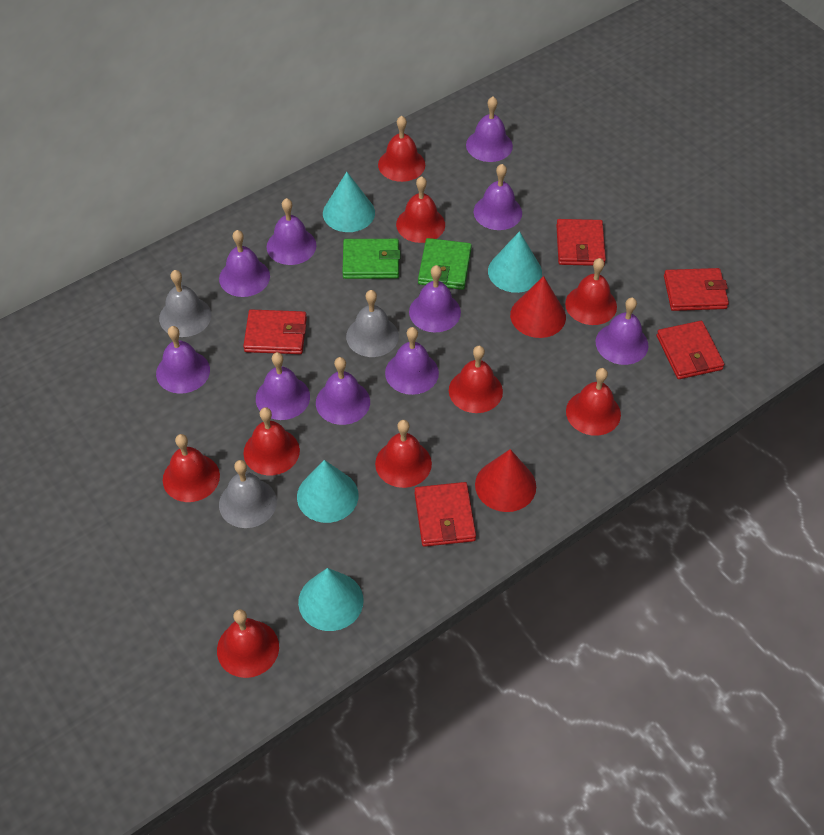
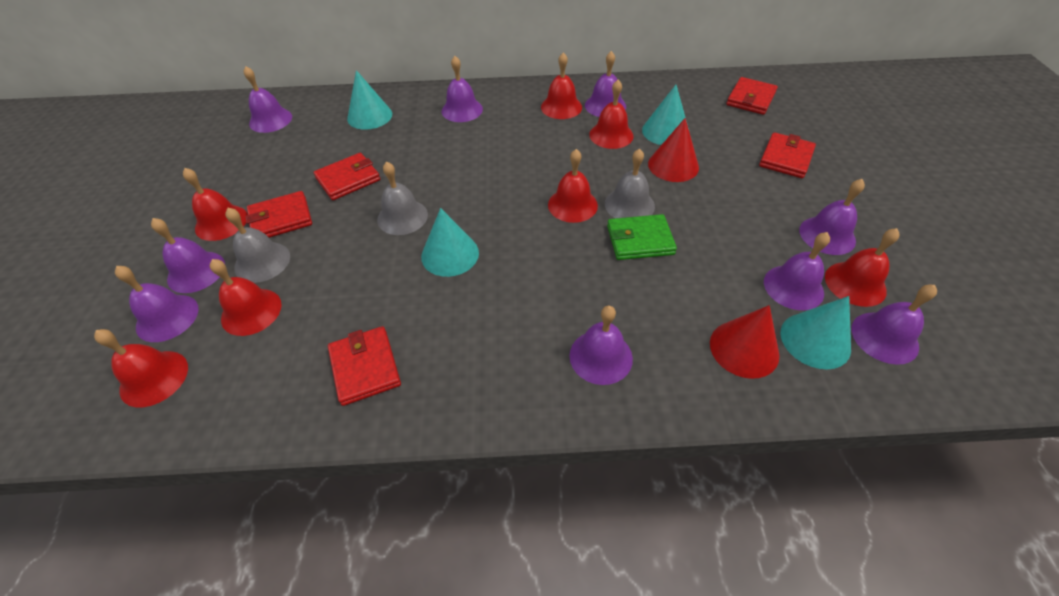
green wallet: 2 -> 1
purple bell: 10 -> 9
red bell: 9 -> 7

